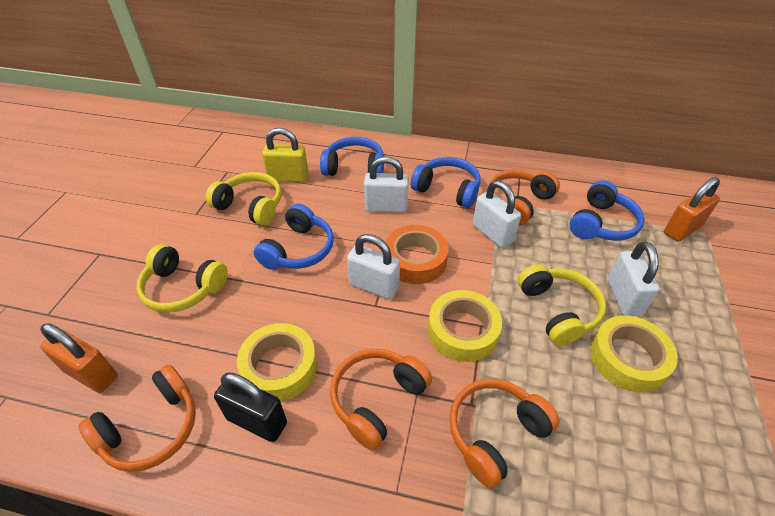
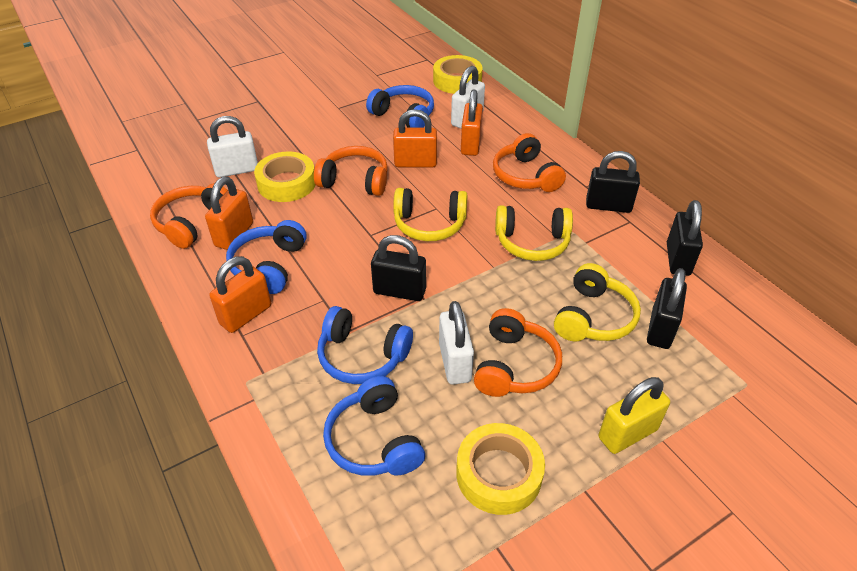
black padlock: 1 -> 4
orange padlock: 2 -> 4
orange tape: 1 -> 0
white padlock: 4 -> 3

